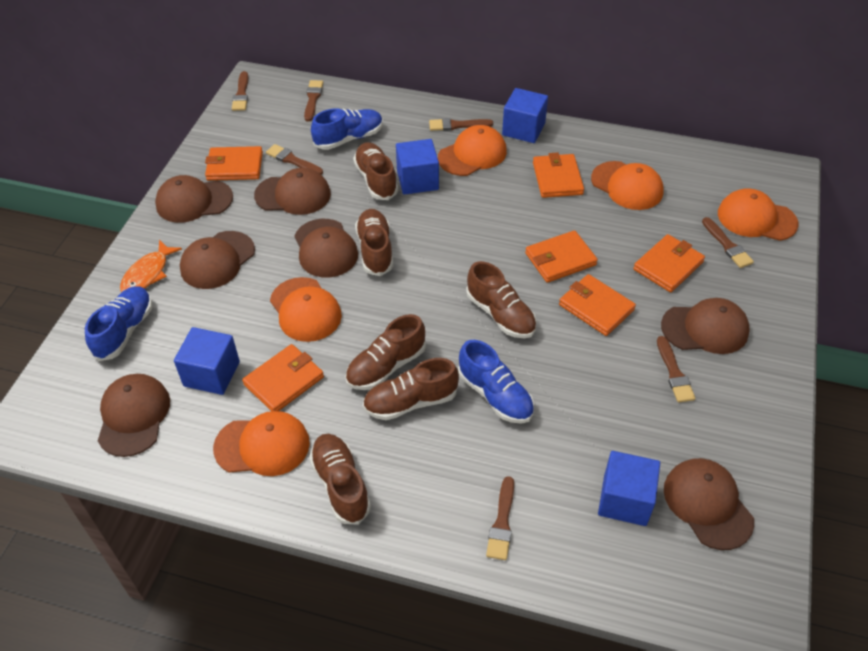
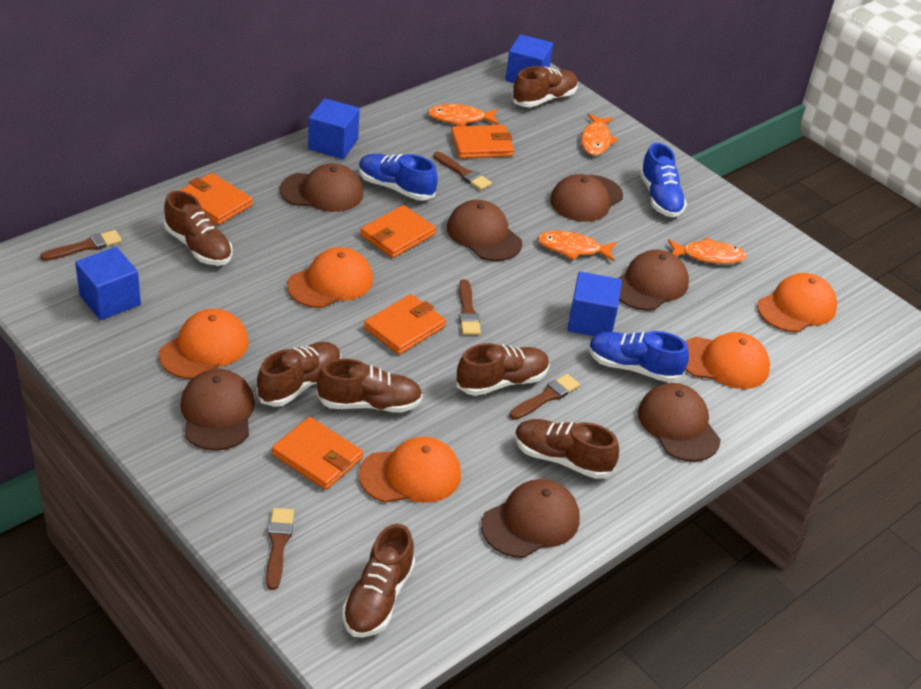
brown brush: 7 -> 5
brown shoe: 6 -> 7
orange fish: 1 -> 4
orange wallet: 6 -> 5

